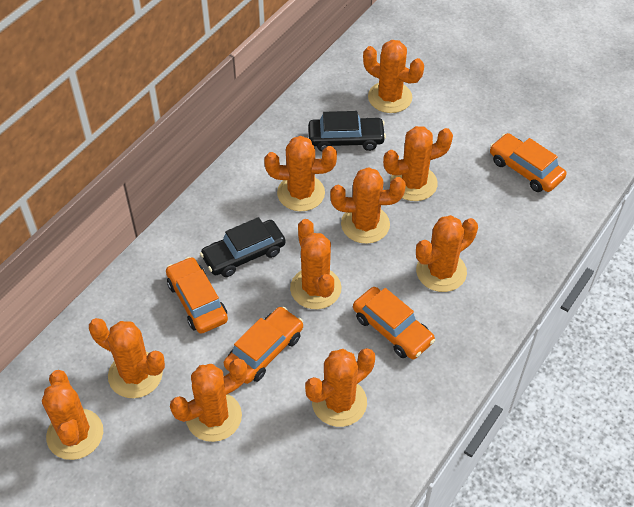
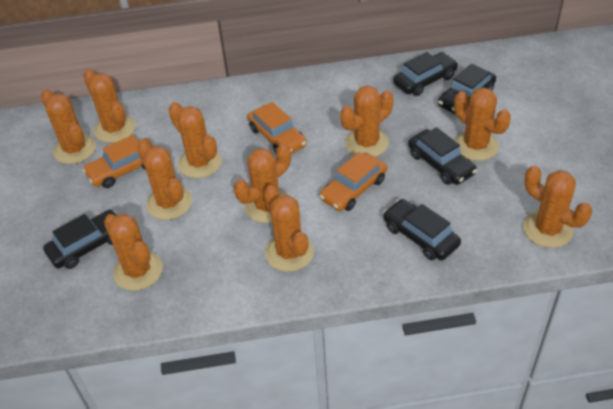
black car: 2 -> 5
orange car: 4 -> 3

